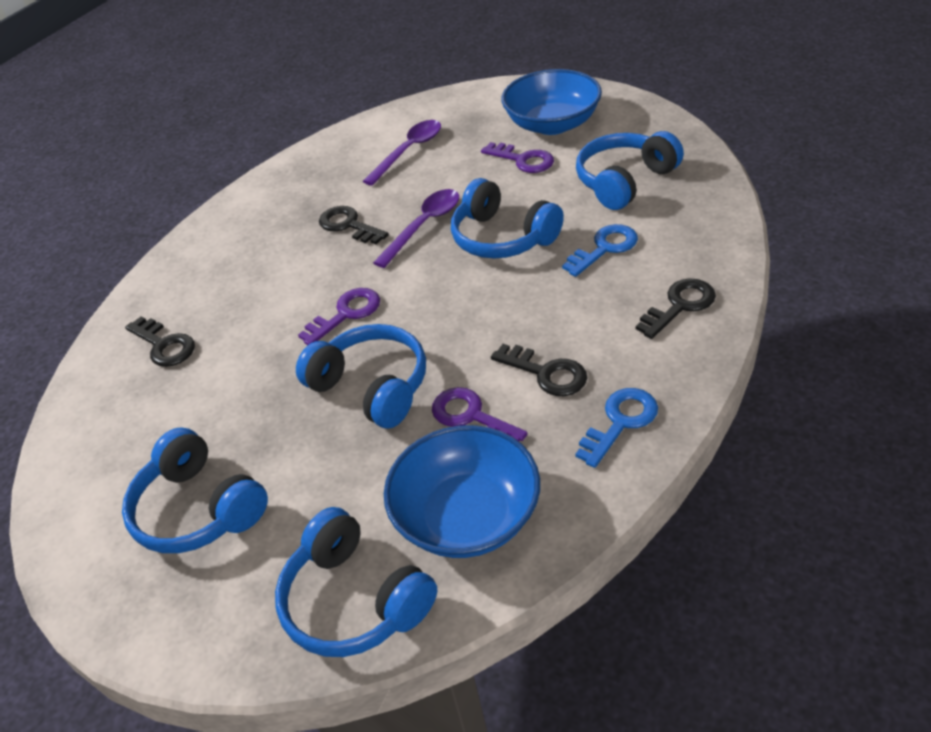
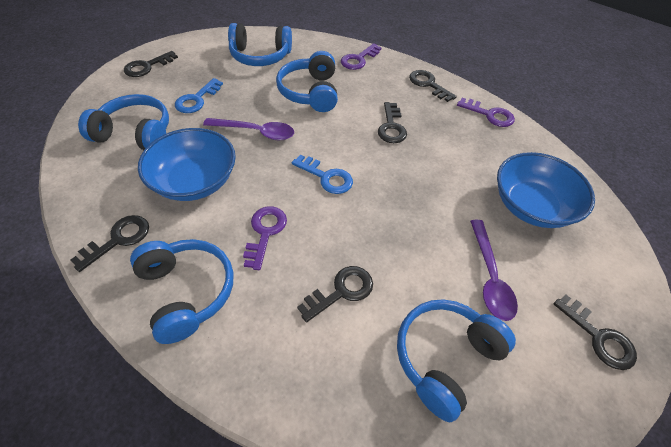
black key: 4 -> 6

